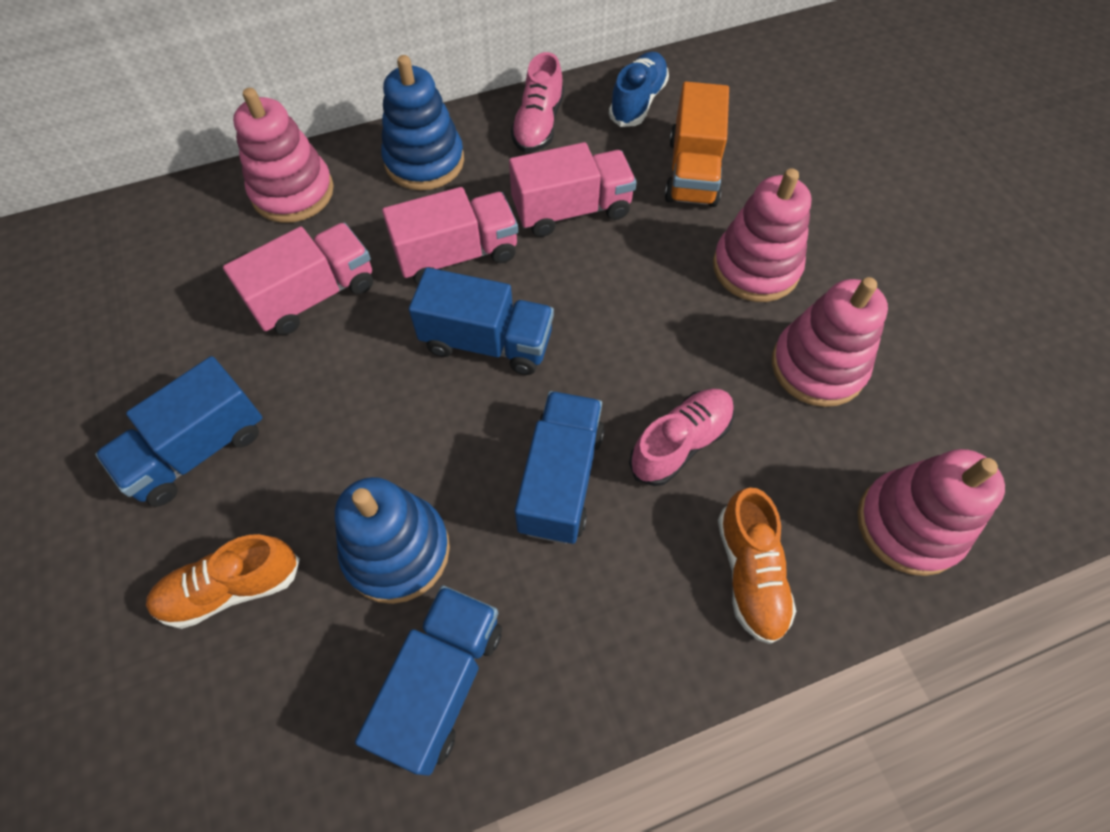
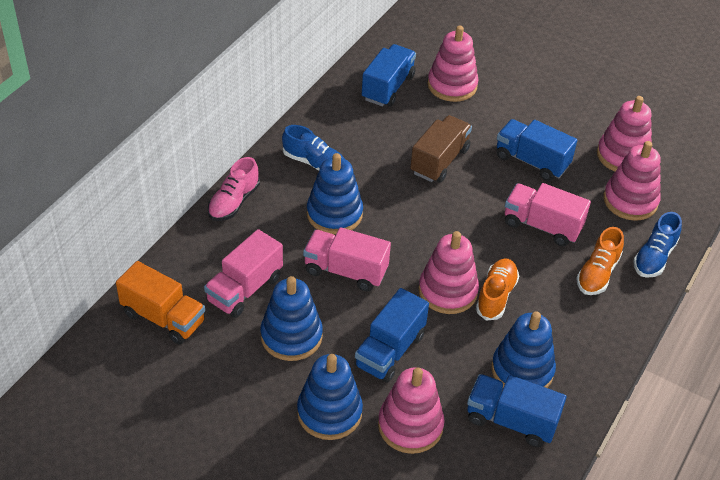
blue shoe: 1 -> 2
blue stacking toy: 2 -> 4
brown truck: 0 -> 1
pink shoe: 2 -> 1
pink stacking toy: 4 -> 5

